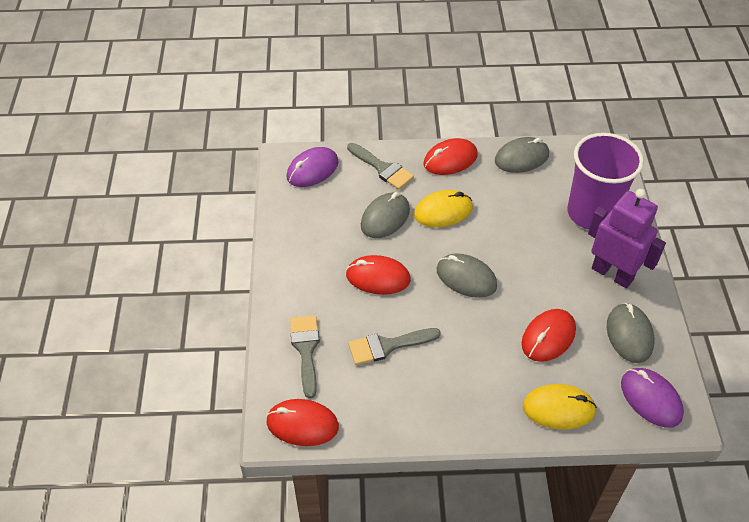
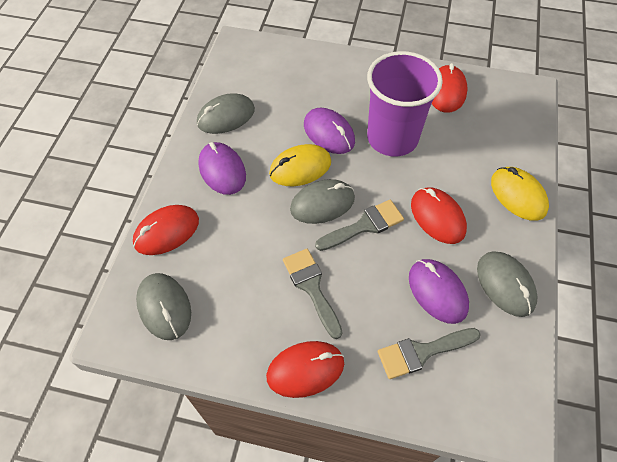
purple mouse: 2 -> 3
purple robot: 1 -> 0

